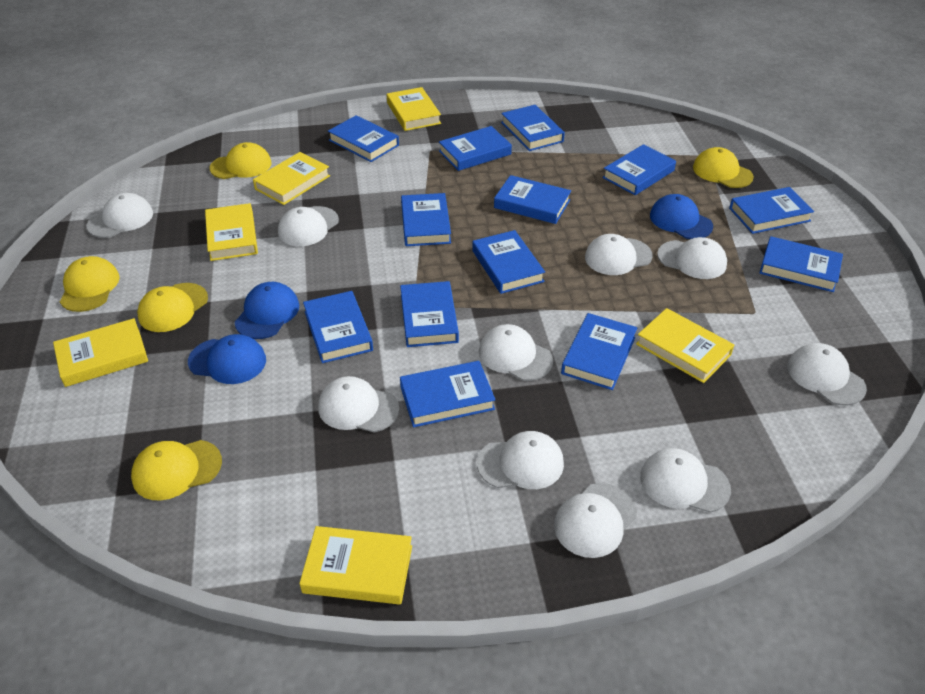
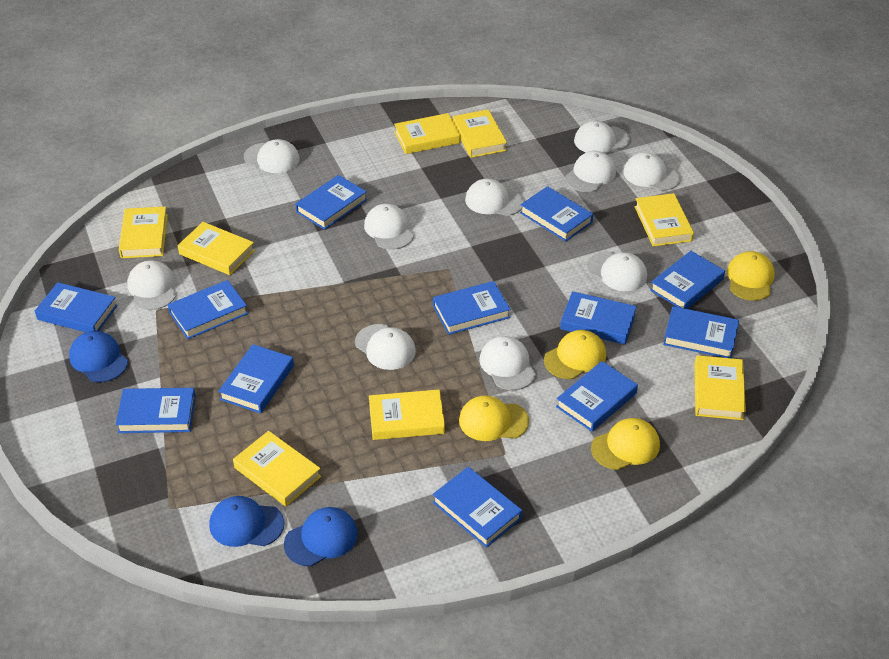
blue book: 13 -> 12
yellow book: 6 -> 8
yellow cap: 5 -> 4

